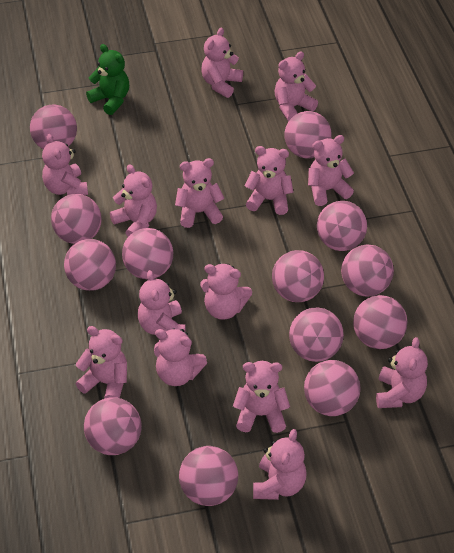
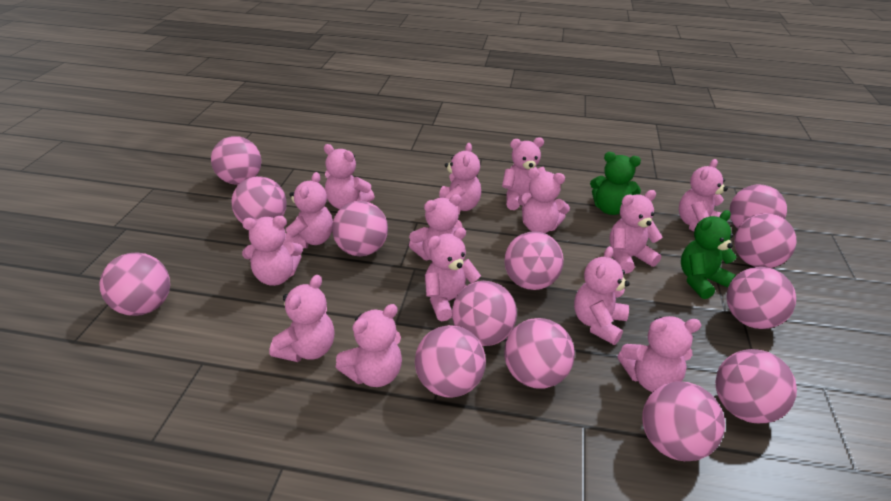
green teddy bear: 1 -> 2

